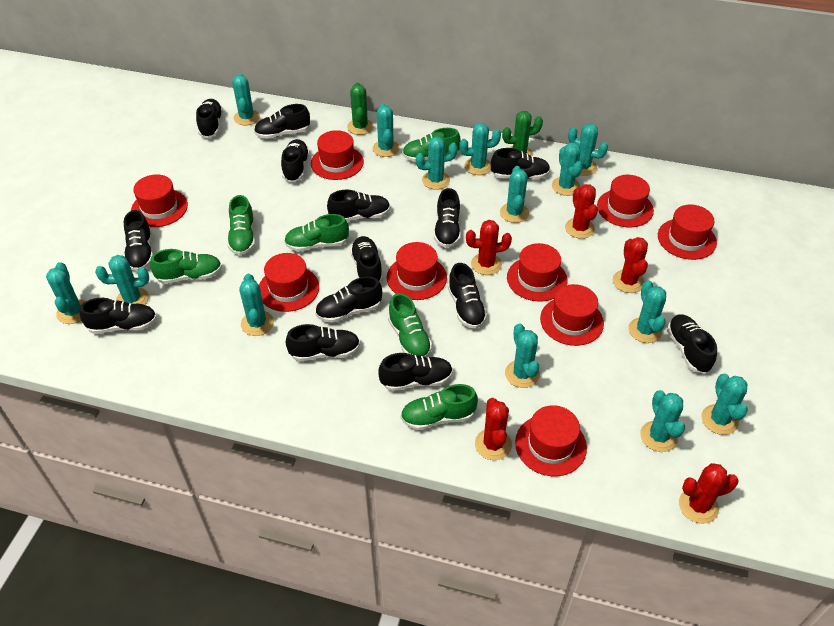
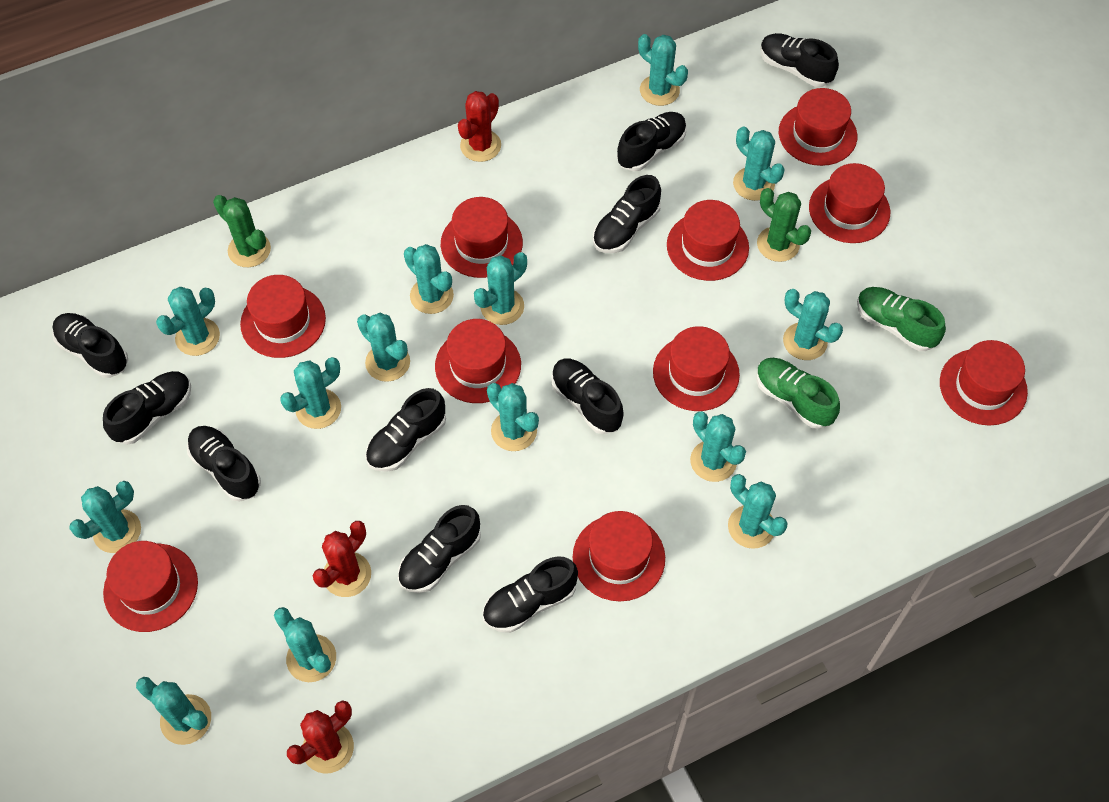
black shoe: 14 -> 10
green shoe: 6 -> 2
red cactus: 5 -> 3
red hat: 9 -> 10

